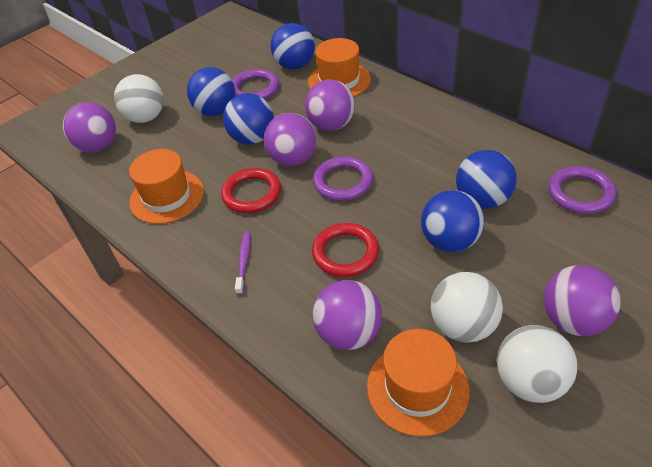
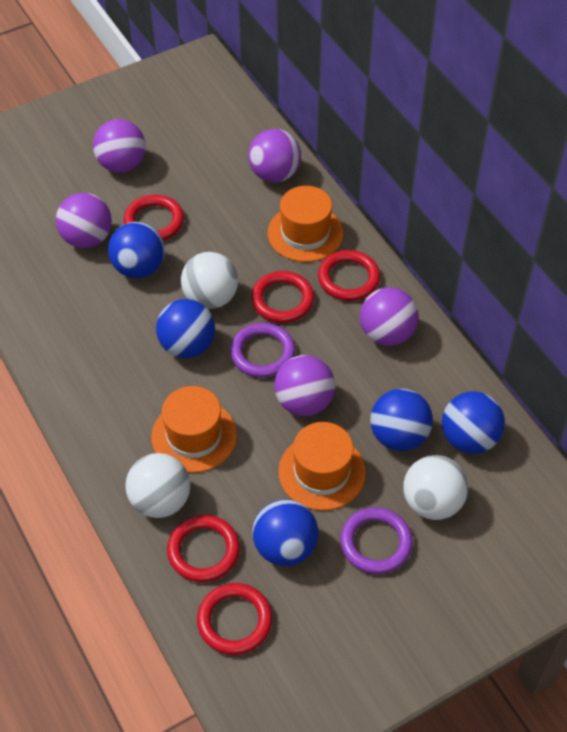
purple ring: 3 -> 2
purple toothbrush: 1 -> 0
red ring: 2 -> 5

